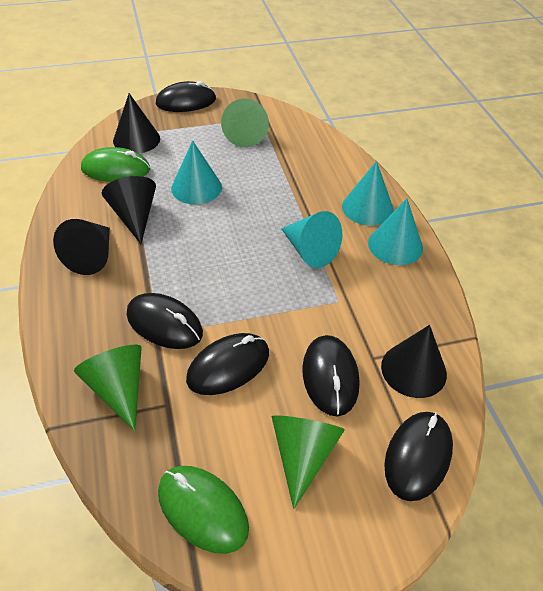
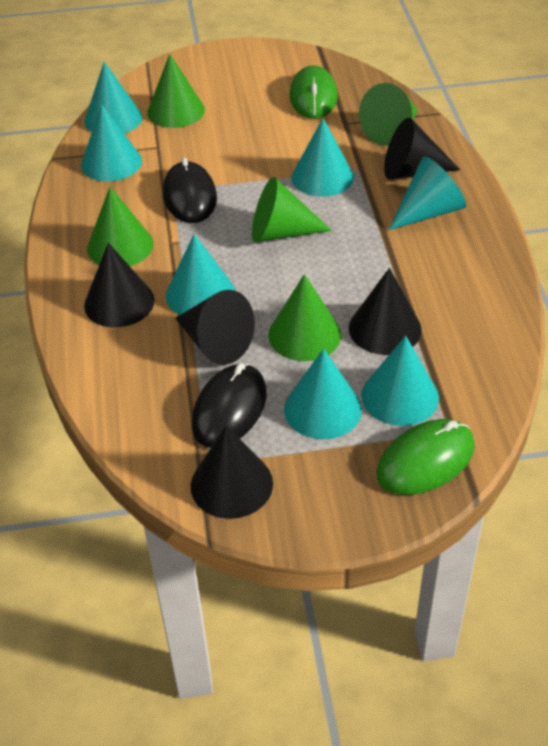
black cone: 4 -> 5
black mouse: 5 -> 2
green cone: 3 -> 5
turquoise cone: 4 -> 7

